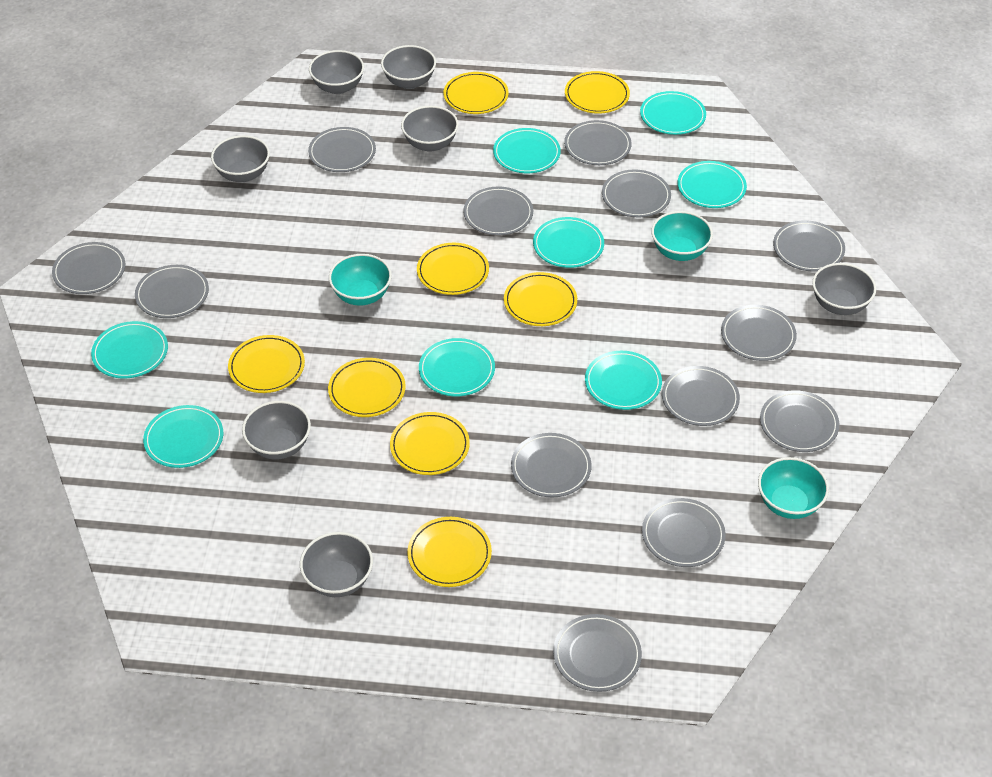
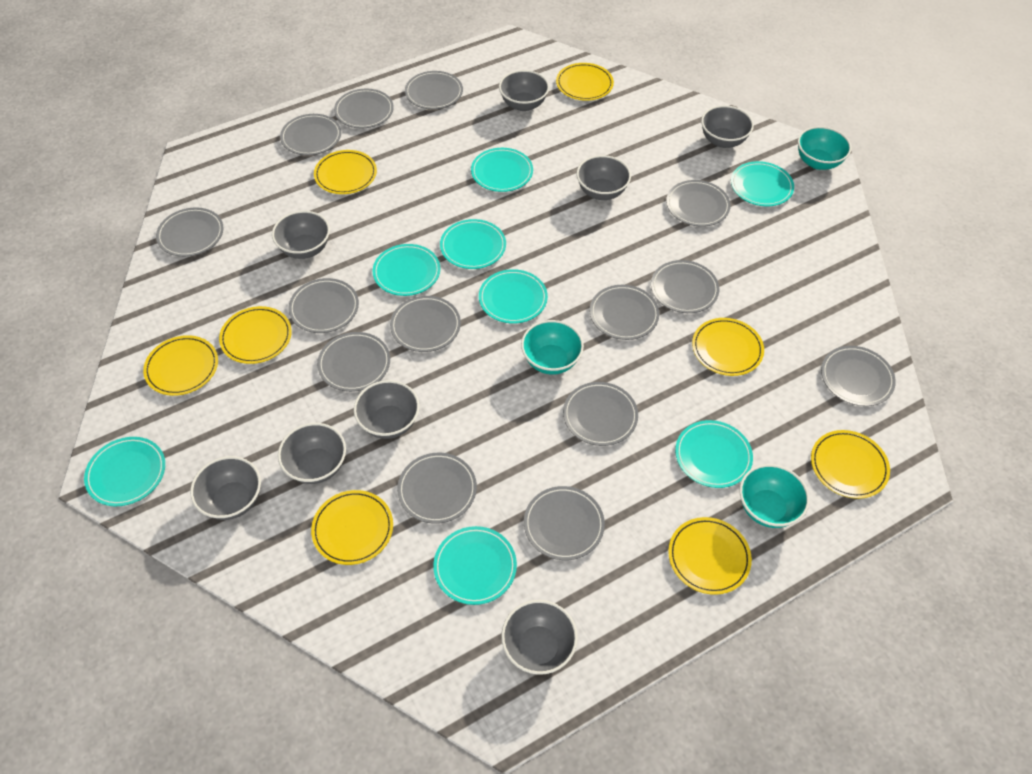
grey bowl: 7 -> 8
grey plate: 13 -> 14

